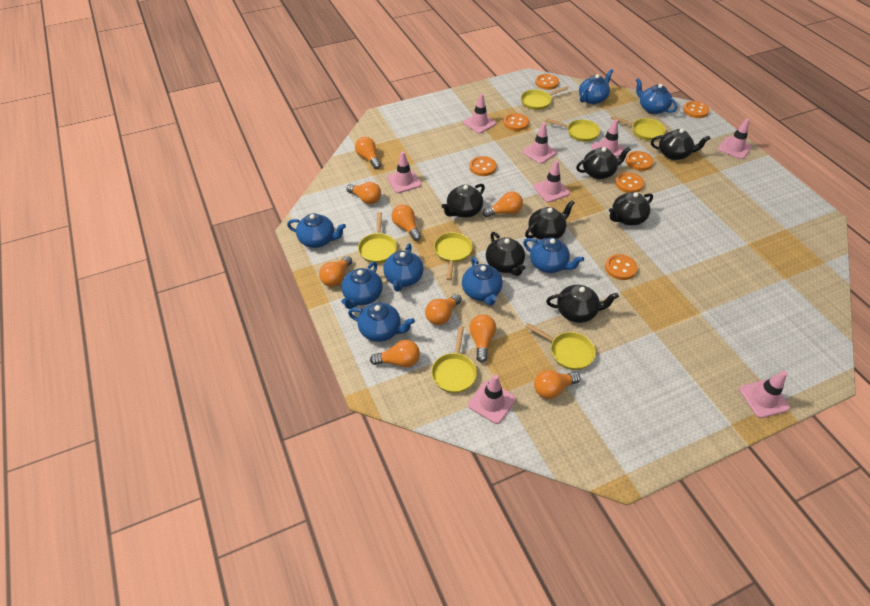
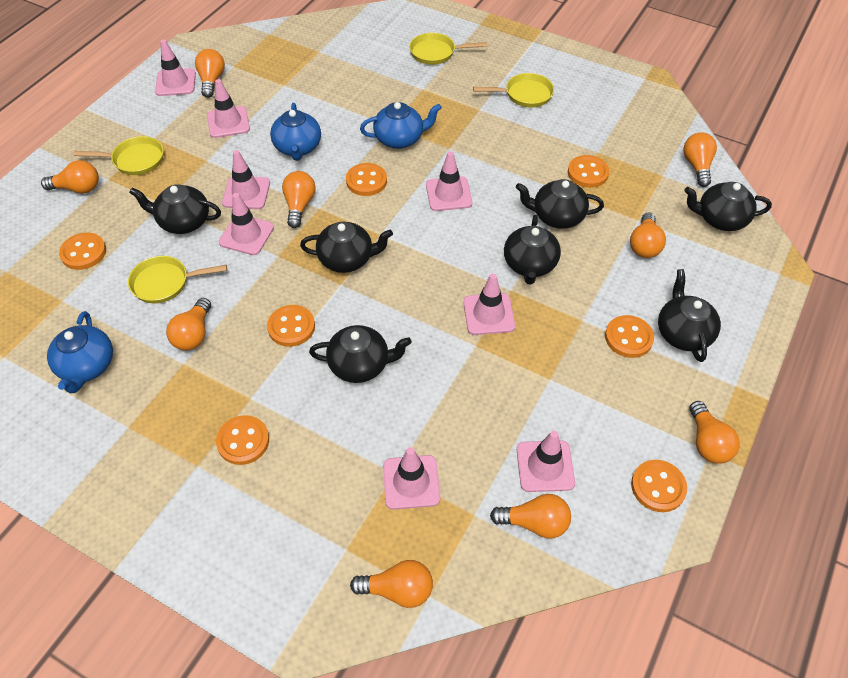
blue teapot: 8 -> 3
yellow pan: 7 -> 4

